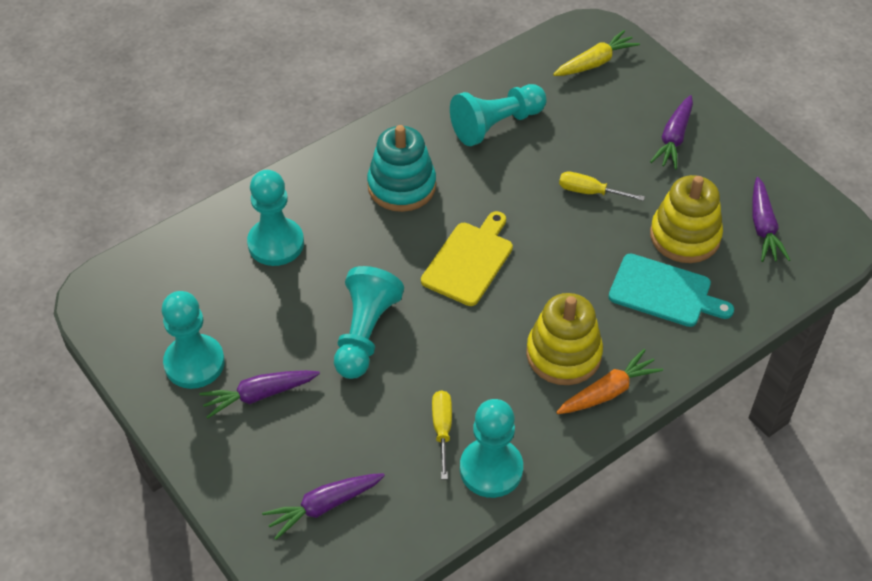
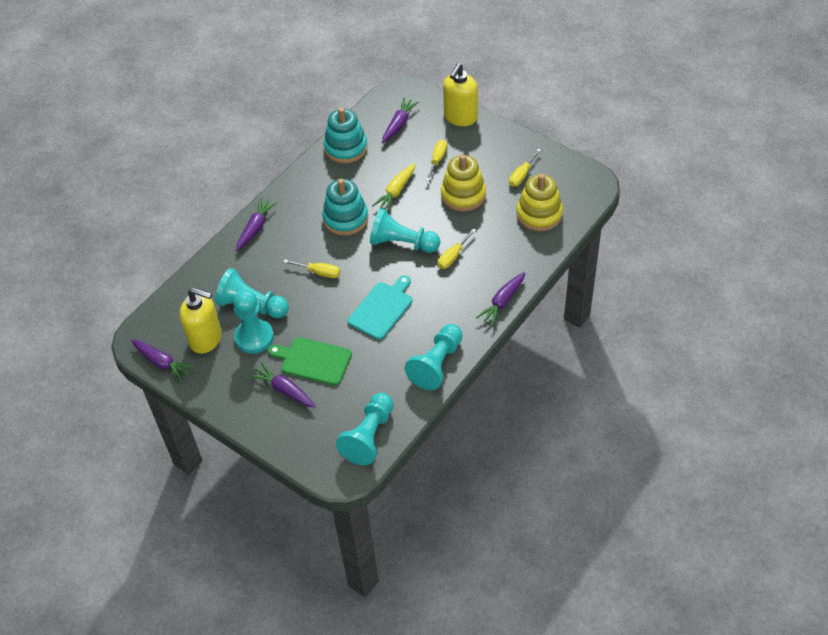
green cutting board: 0 -> 1
orange carrot: 1 -> 0
purple carrot: 4 -> 5
turquoise stacking toy: 1 -> 2
yellow cutting board: 1 -> 0
yellow screwdriver: 2 -> 4
yellow soap dispenser: 0 -> 2

